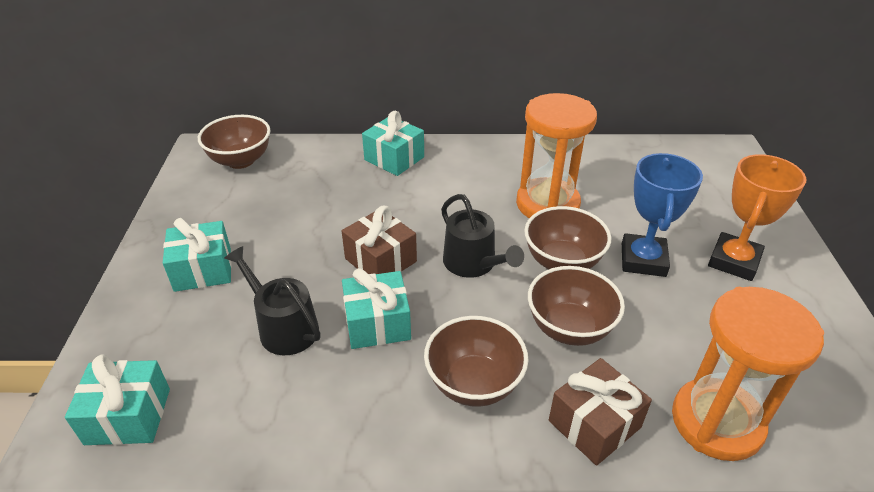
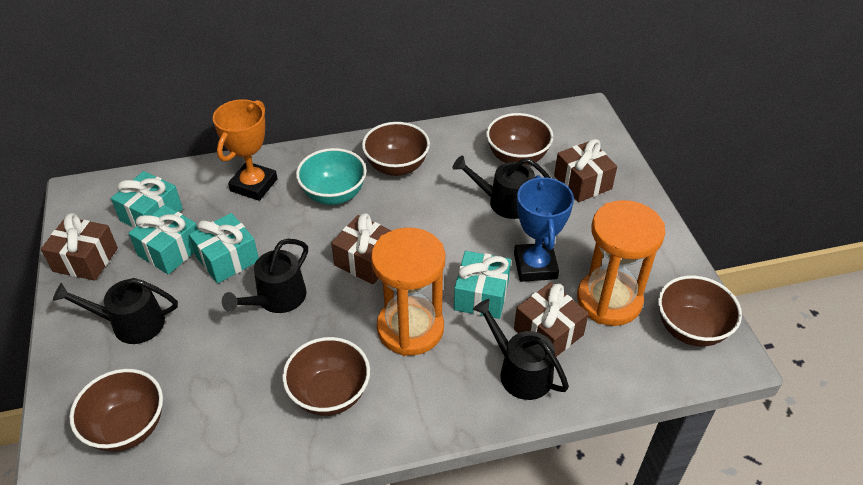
black watering can: 2 -> 4
brown bowl: 4 -> 5
brown gift: 2 -> 4
turquoise bowl: 0 -> 1

